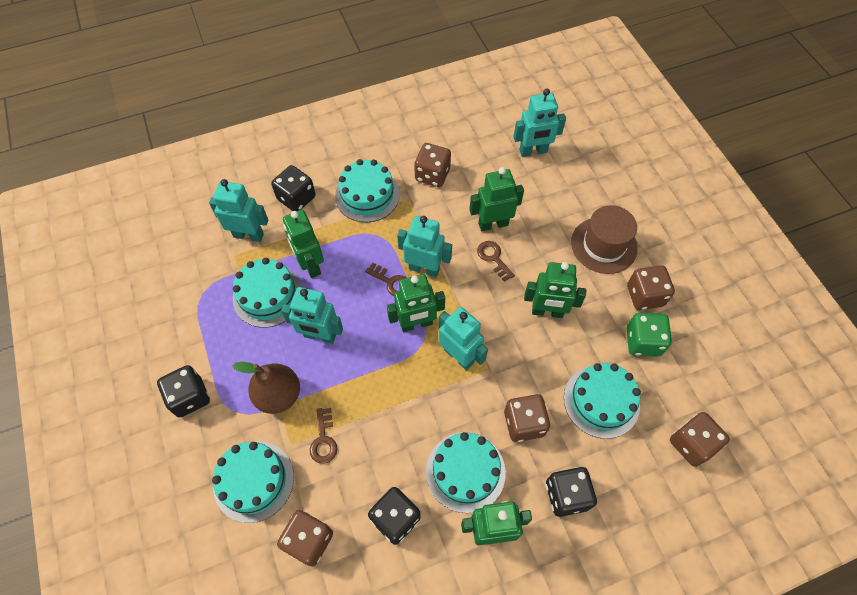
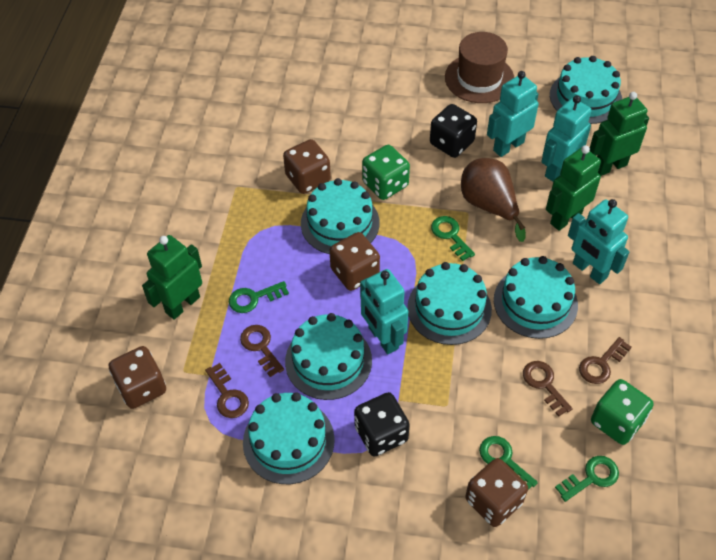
black dice: 4 -> 2
brown dice: 5 -> 4
brown key: 3 -> 4
green dice: 1 -> 2
green key: 0 -> 4
green robot: 5 -> 3
turquoise cake: 5 -> 6
turquoise robot: 5 -> 4

